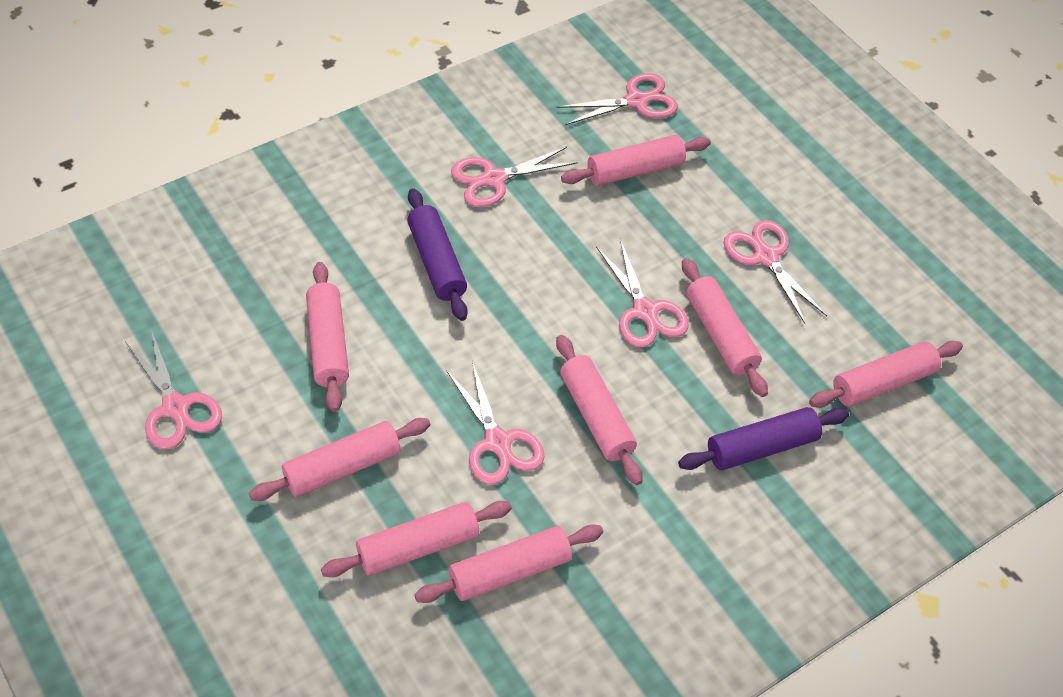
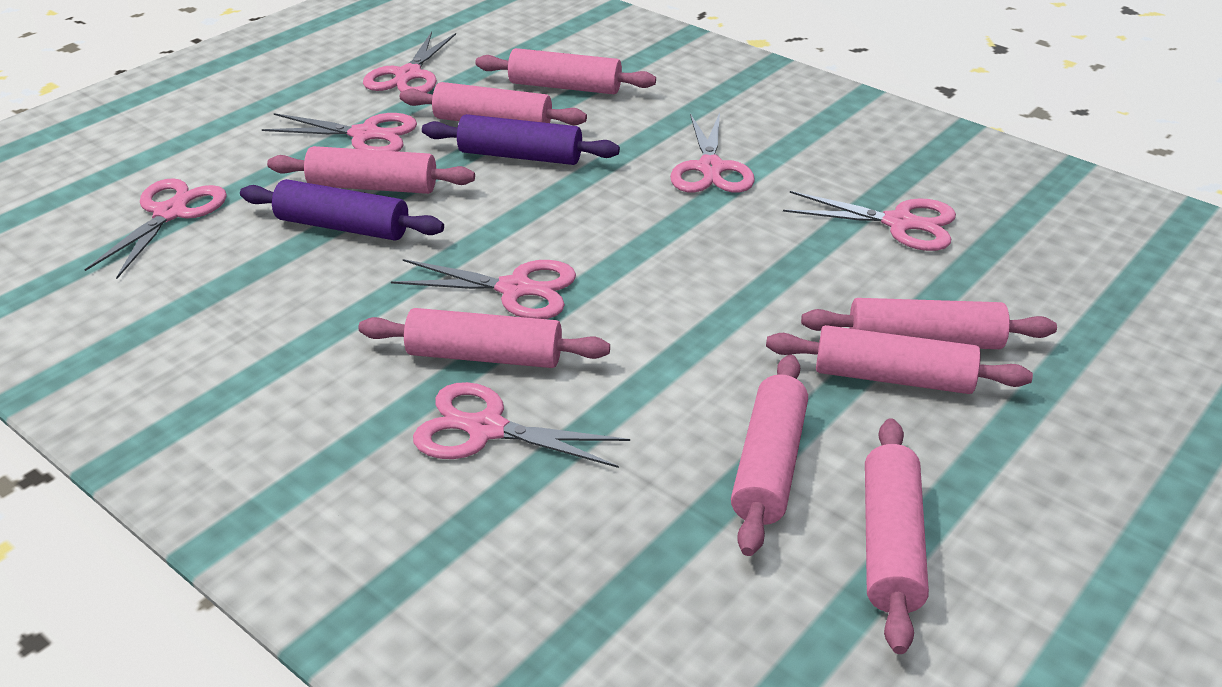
pink scissors: 6 -> 7

